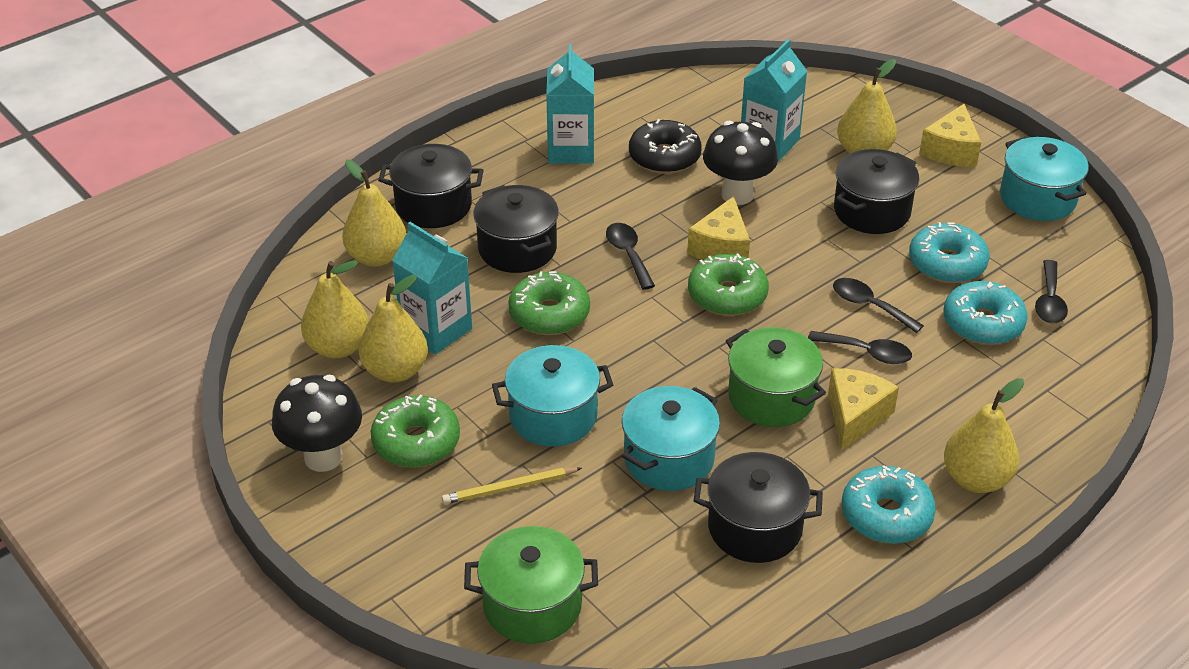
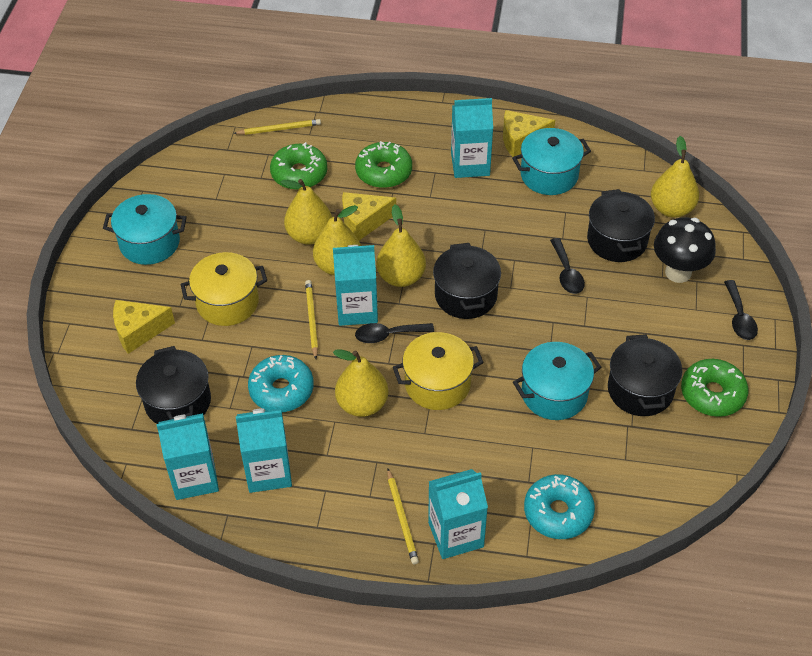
black donut: 1 -> 0
black mushroom: 2 -> 1
black spoon: 4 -> 3
green pot: 2 -> 0
turquoise carton: 3 -> 5
turquoise donut: 3 -> 2
yellow pencil: 1 -> 3
yellow pot: 0 -> 2

